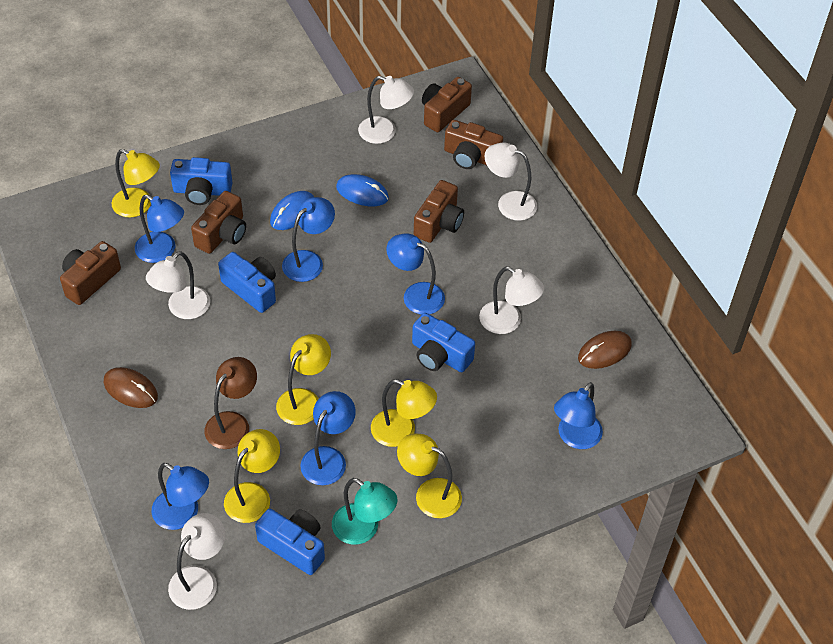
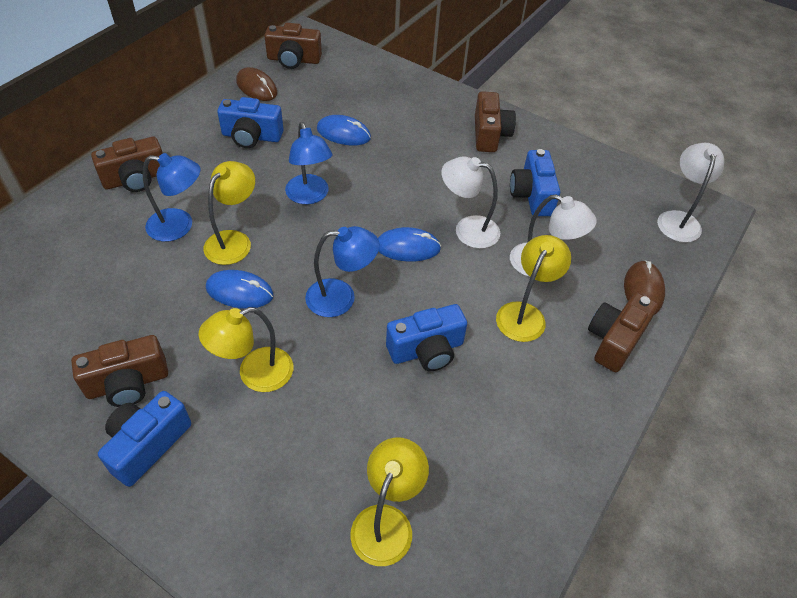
blue lamp: 6 -> 3
blue mouse: 2 -> 3
brown lamp: 1 -> 0
turquoise lamp: 1 -> 0
white lamp: 5 -> 3
yellow lamp: 5 -> 4

